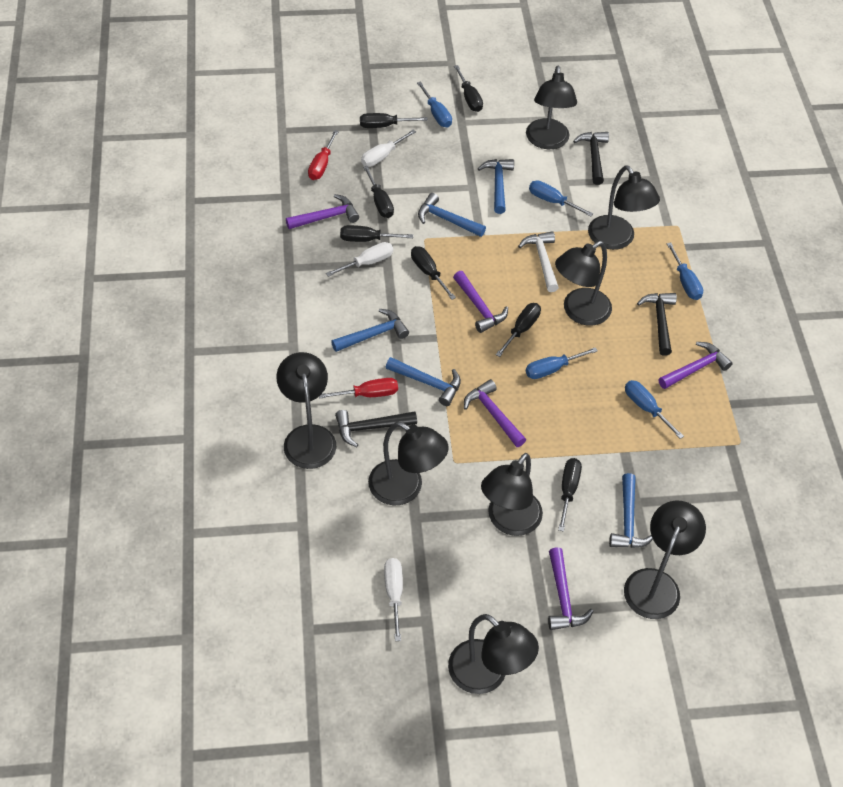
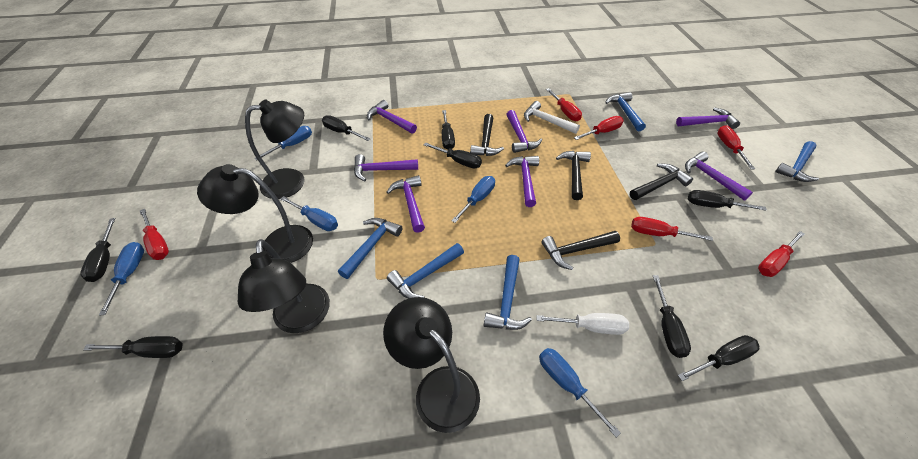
black hammer: 3 -> 4
black lamp: 8 -> 4
black screwdriver: 7 -> 8
purple hammer: 5 -> 7
red screwdriver: 2 -> 6
white screwdriver: 3 -> 1

